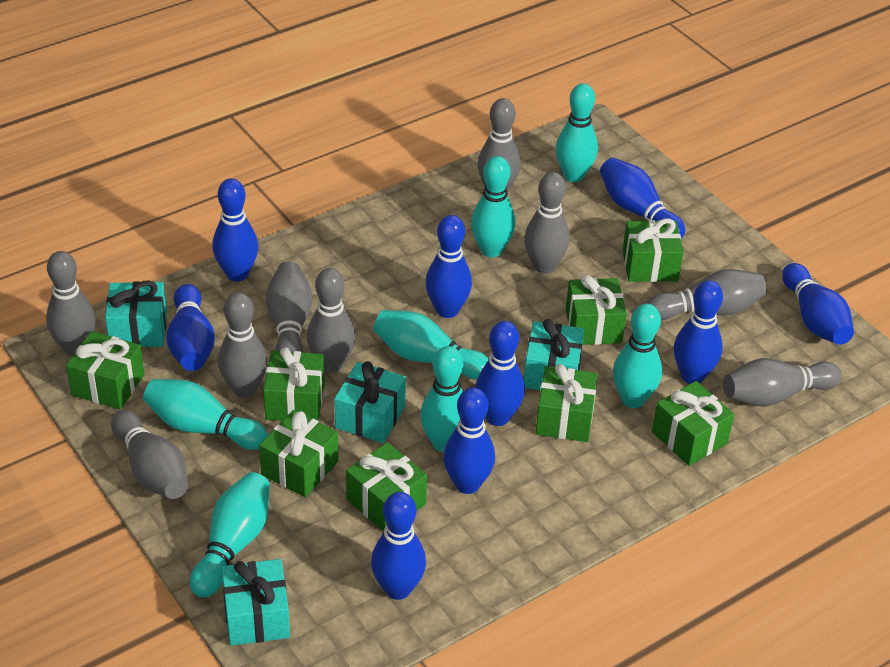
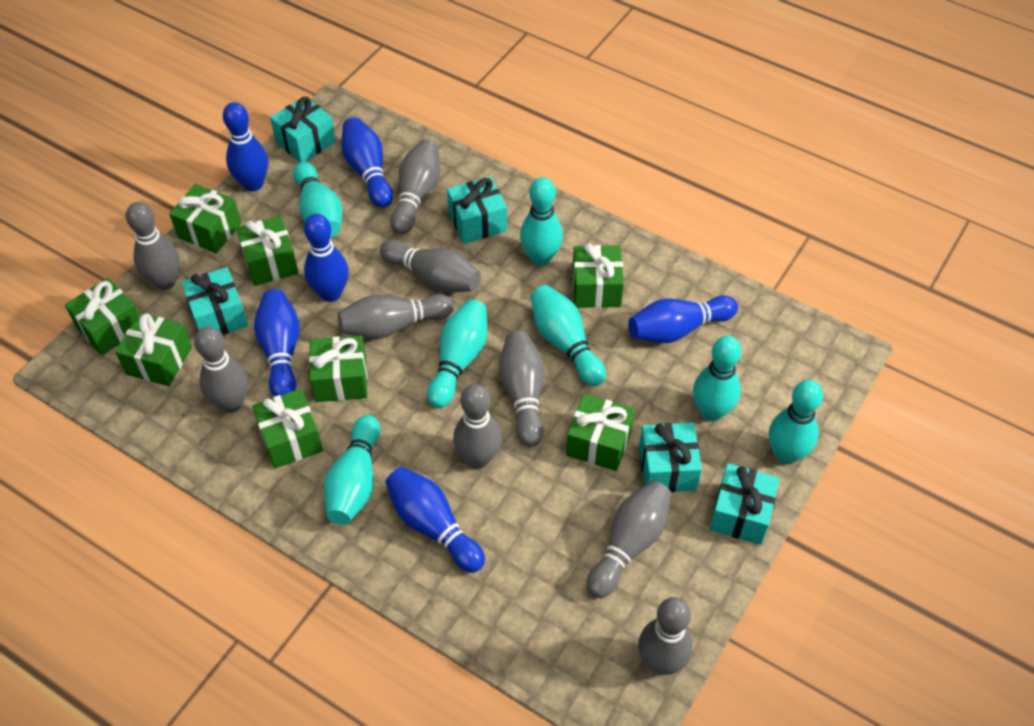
blue bowling pin: 9 -> 6
turquoise gift: 4 -> 5

